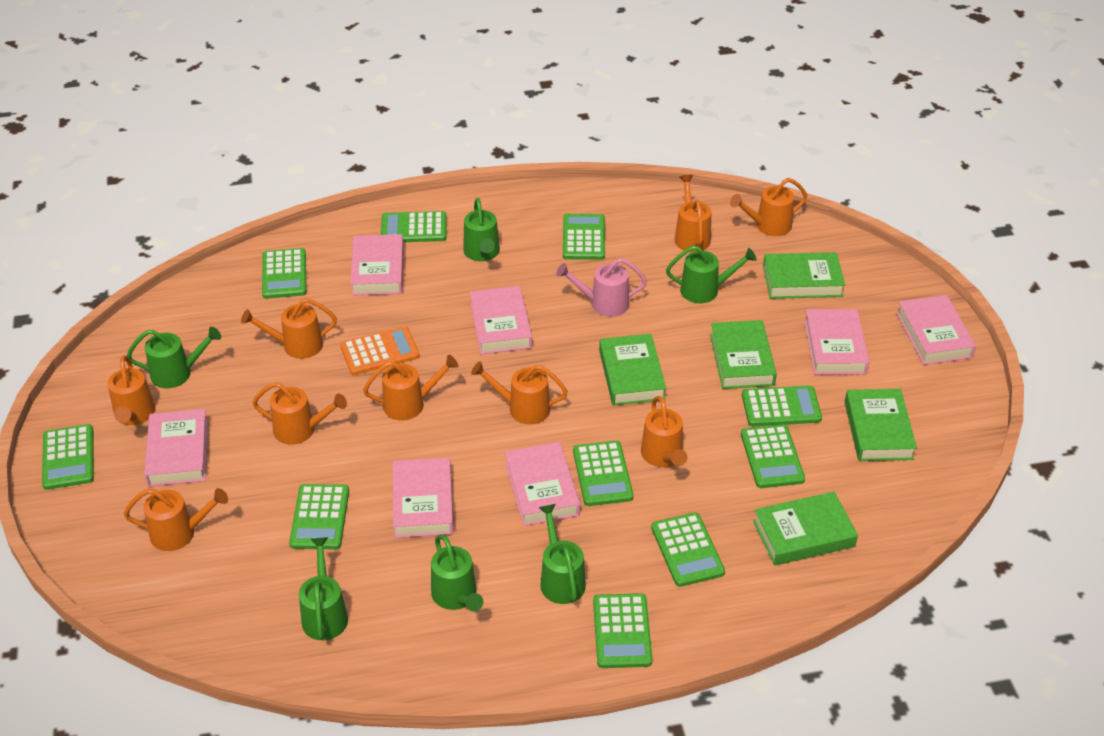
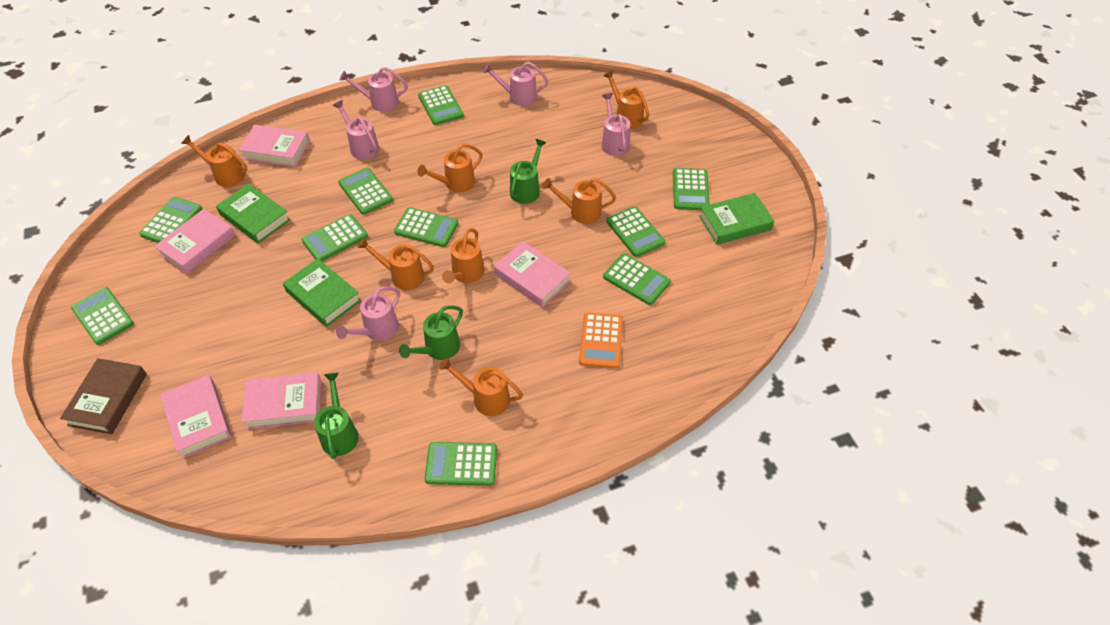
brown book: 0 -> 1
green book: 5 -> 3
green watering can: 6 -> 3
orange watering can: 9 -> 7
pink book: 7 -> 5
pink watering can: 1 -> 5

